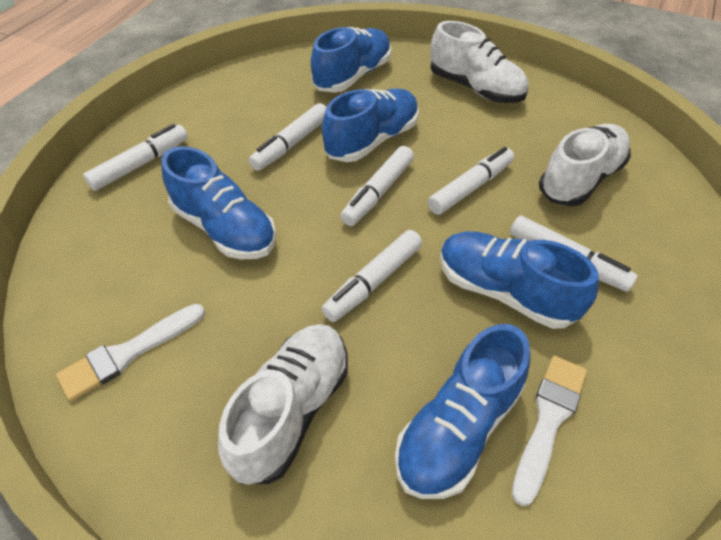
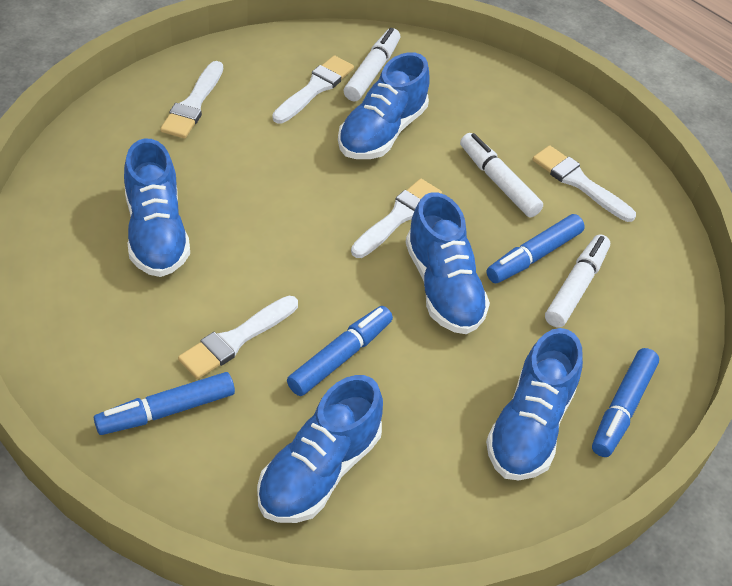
blue marker: 0 -> 4
white brush: 2 -> 5
white marker: 6 -> 3
white shoe: 3 -> 0

